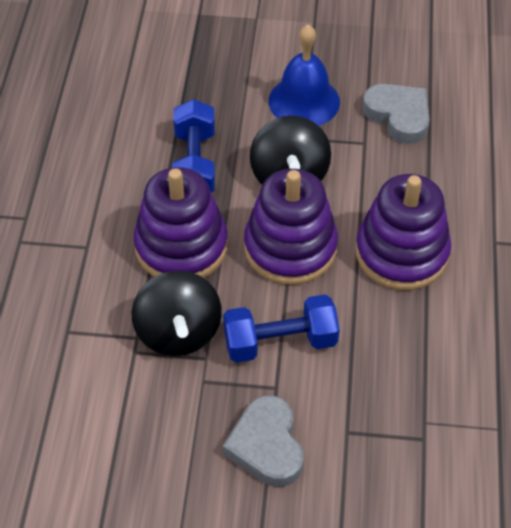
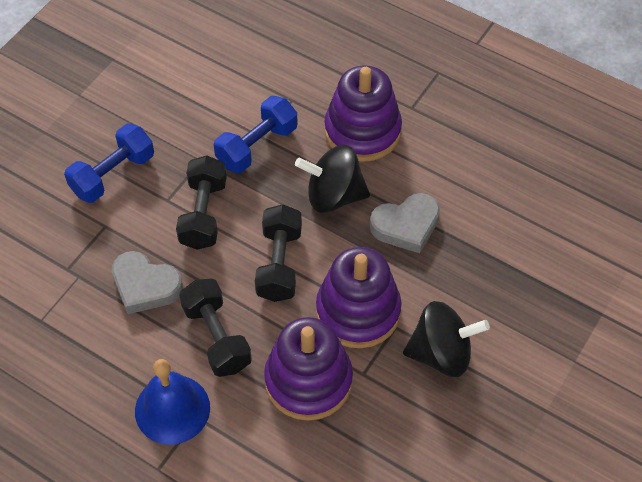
black dumbbell: 0 -> 3

